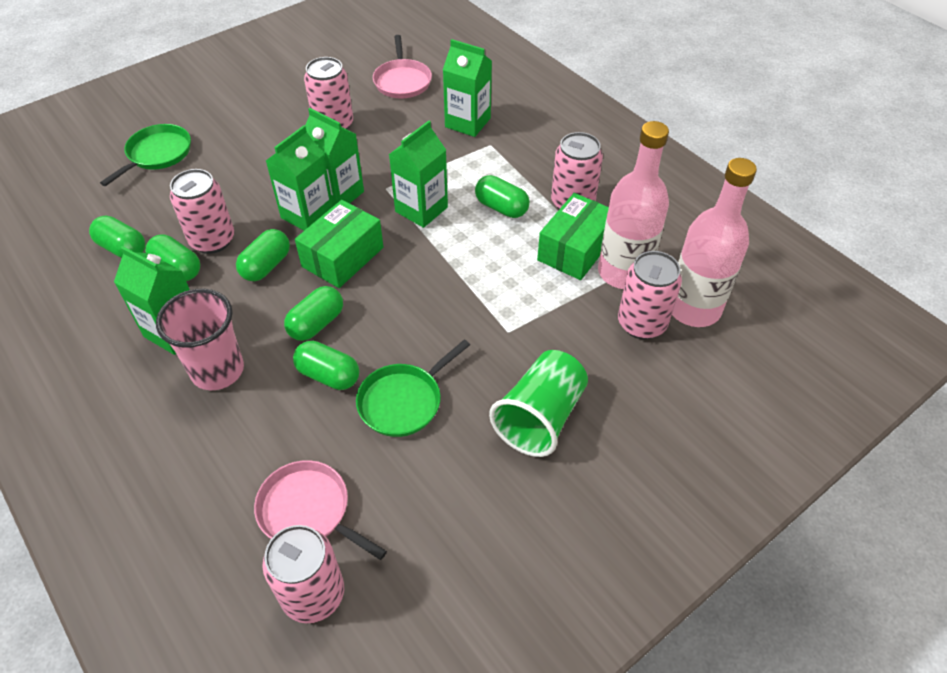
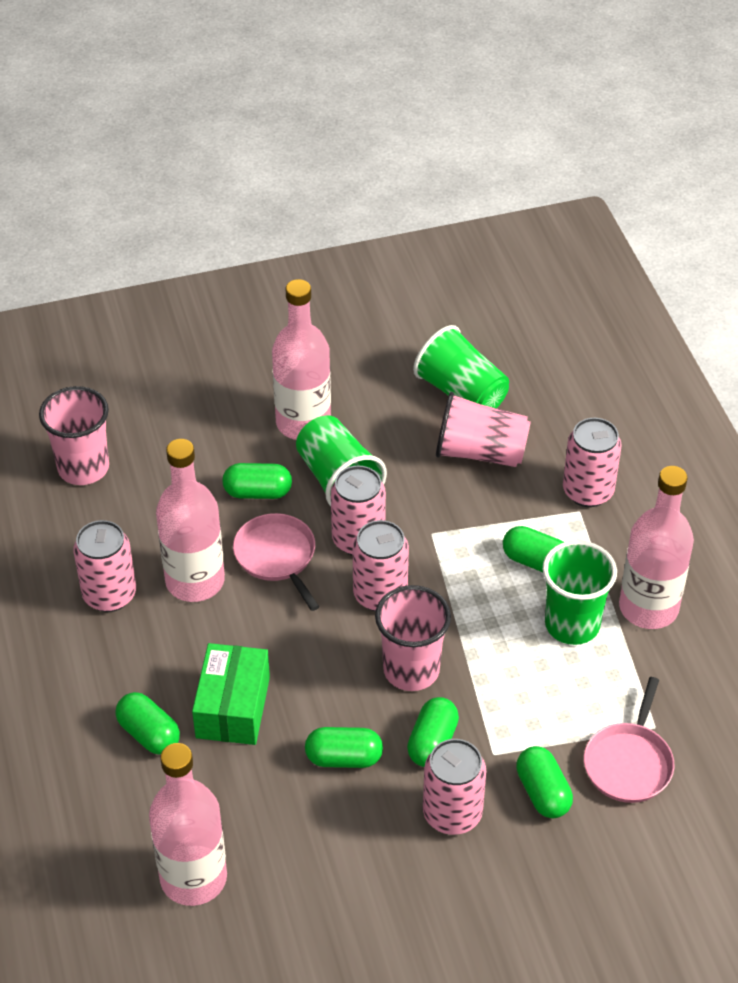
green box: 2 -> 1
green carton: 5 -> 0
green cup: 1 -> 3
green pan: 2 -> 0
pink bottle: 2 -> 4
pink cup: 1 -> 3

